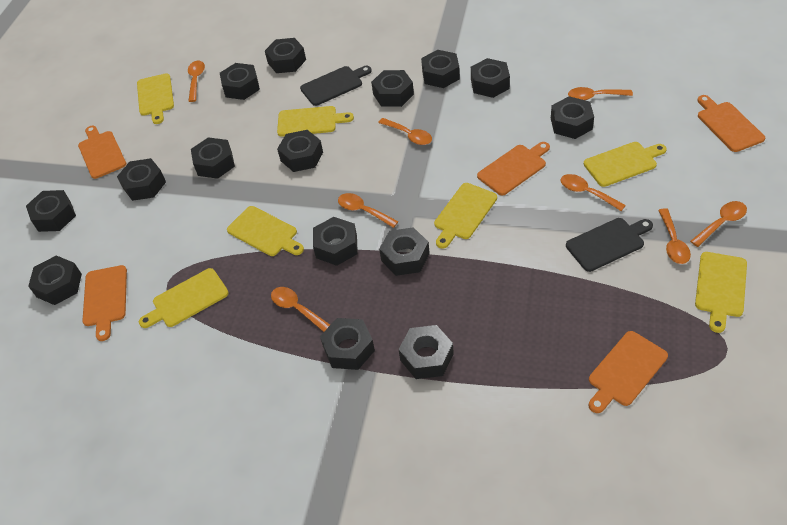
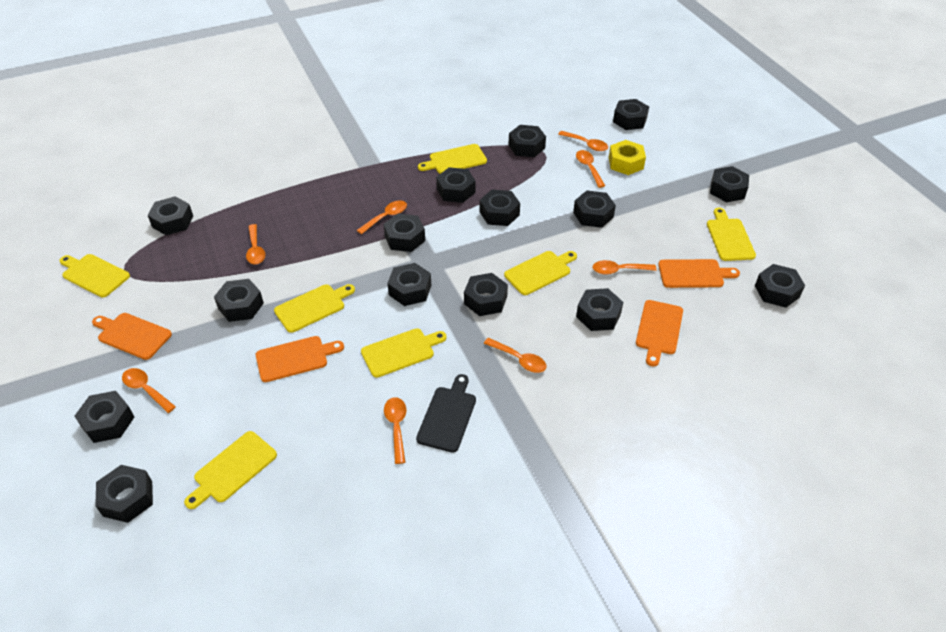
black cutting board: 2 -> 1
orange cutting board: 5 -> 4
yellow nut: 0 -> 1

